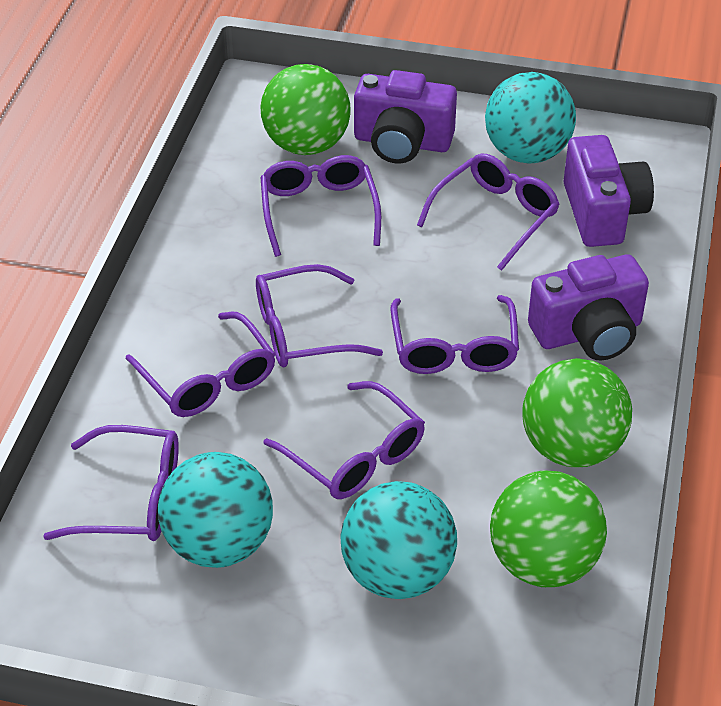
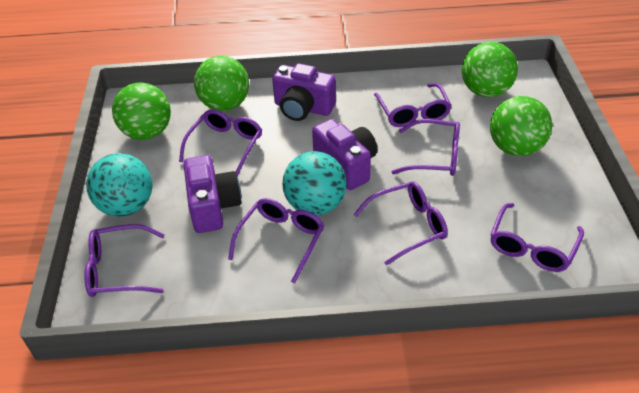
green ball: 3 -> 4
turquoise ball: 3 -> 2

